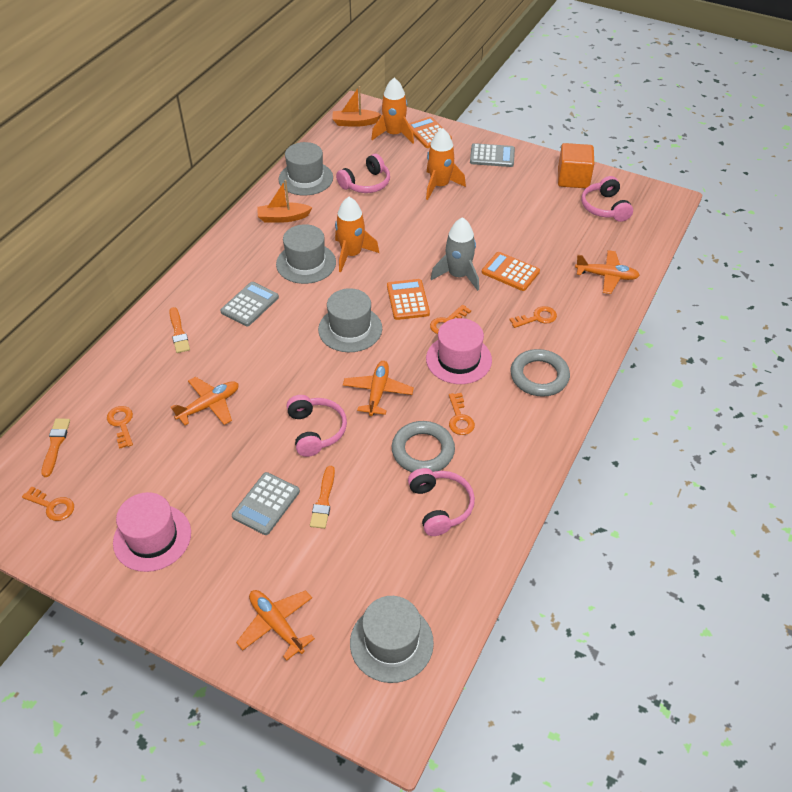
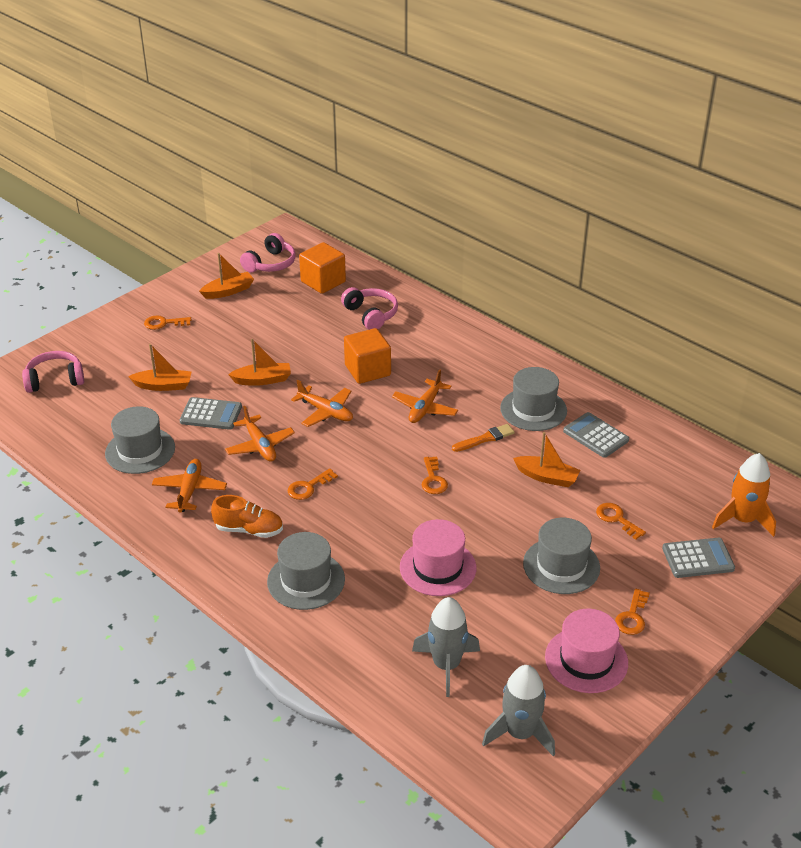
grey ring: 2 -> 0
grey rocket: 1 -> 2
orange boat: 2 -> 4
orange brush: 3 -> 1
orange calculator: 3 -> 0
orange cube: 1 -> 2
orange rocket: 3 -> 1
orange shoe: 0 -> 1
pink headphones: 4 -> 3

